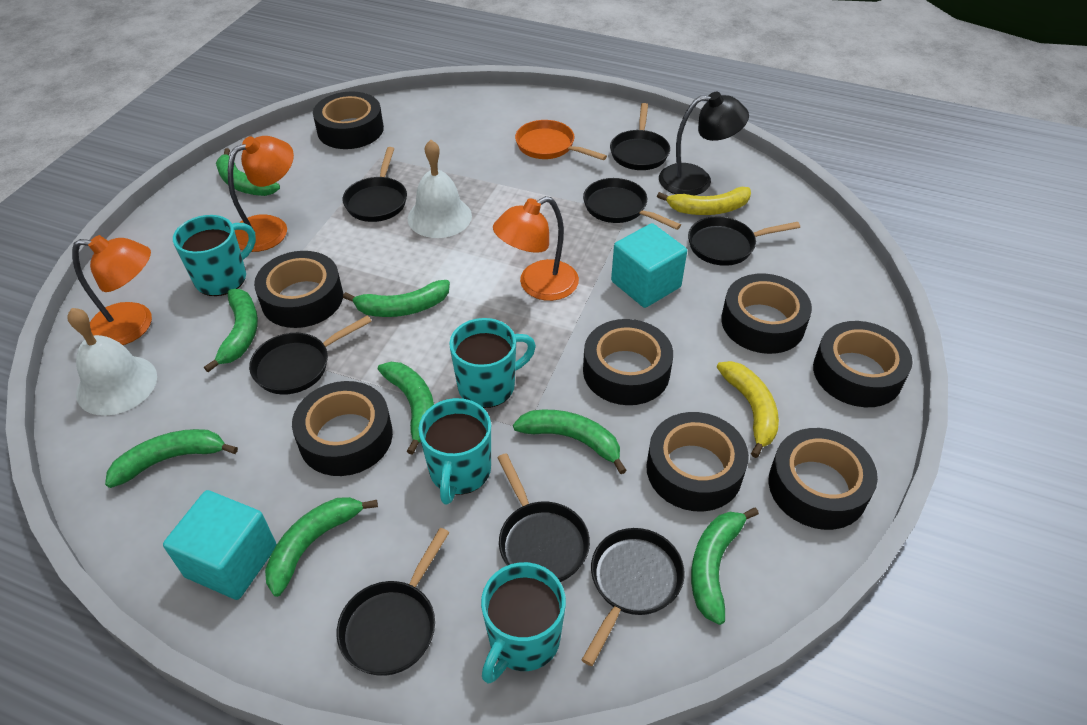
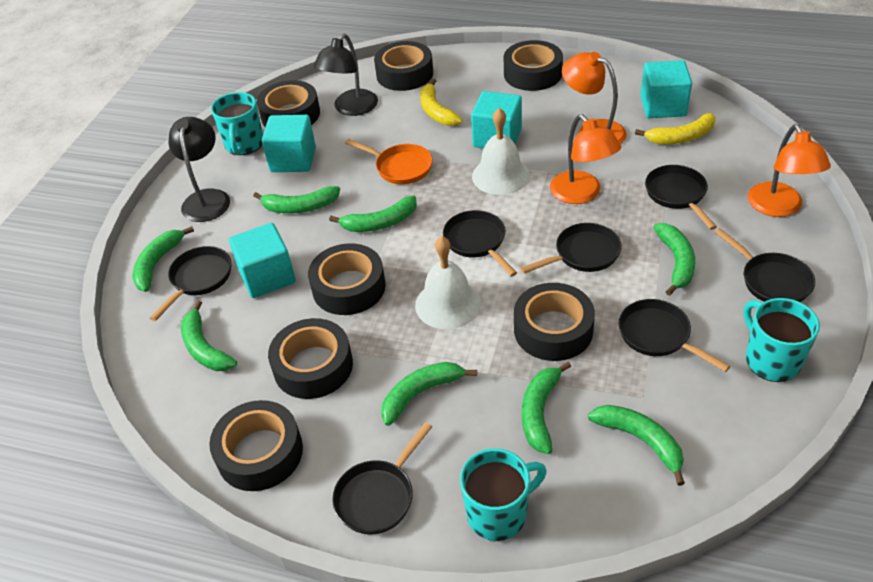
black lamp: 1 -> 2
black pan: 8 -> 7
black tape: 8 -> 7
turquoise cube: 2 -> 4
turquoise mug: 4 -> 3

